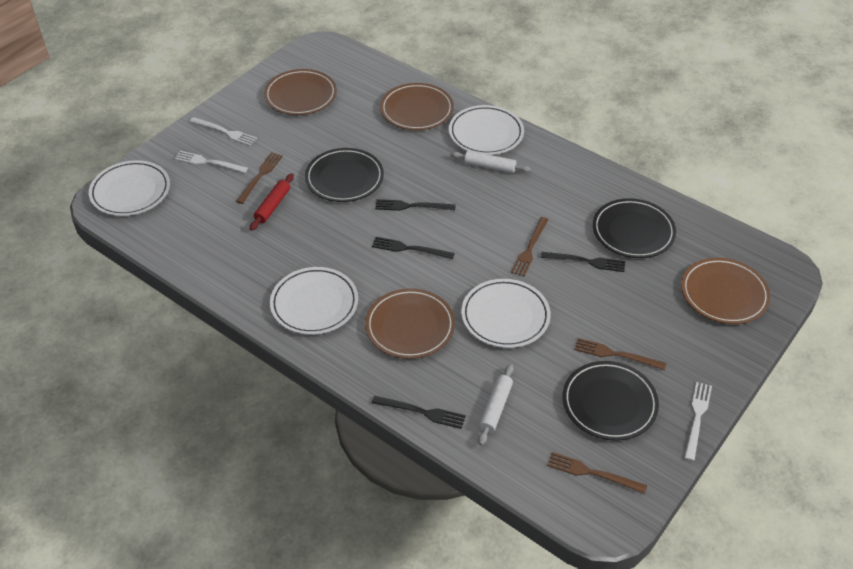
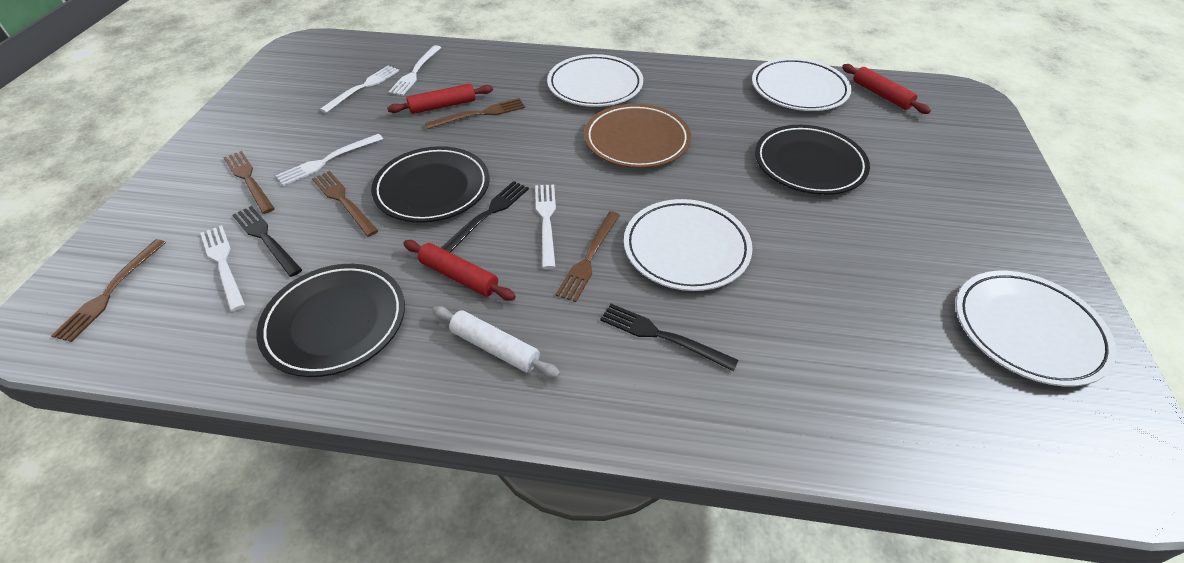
black fork: 4 -> 3
brown fork: 4 -> 5
brown plate: 4 -> 1
red rolling pin: 1 -> 3
white fork: 3 -> 5
white rolling pin: 2 -> 1

